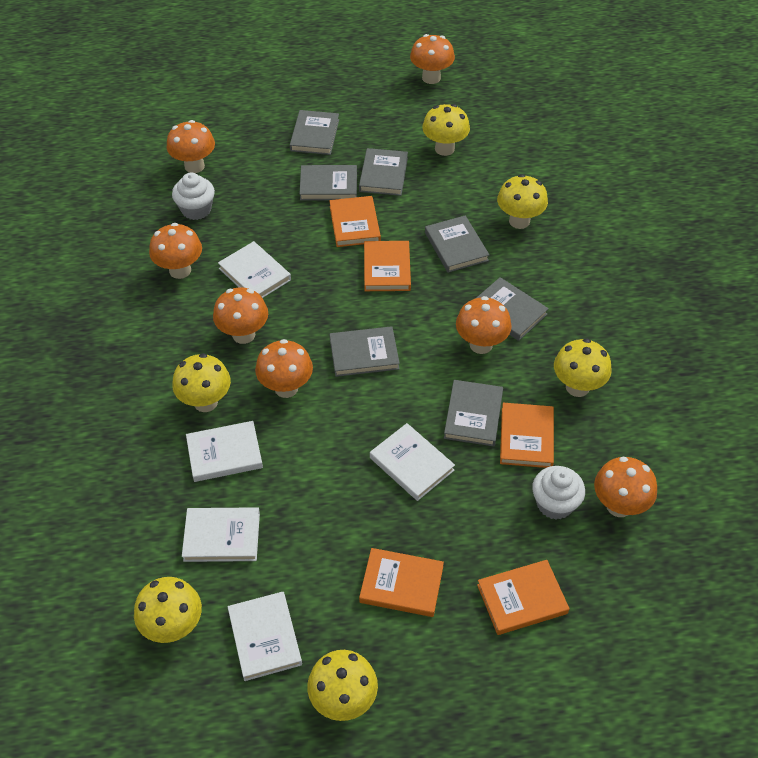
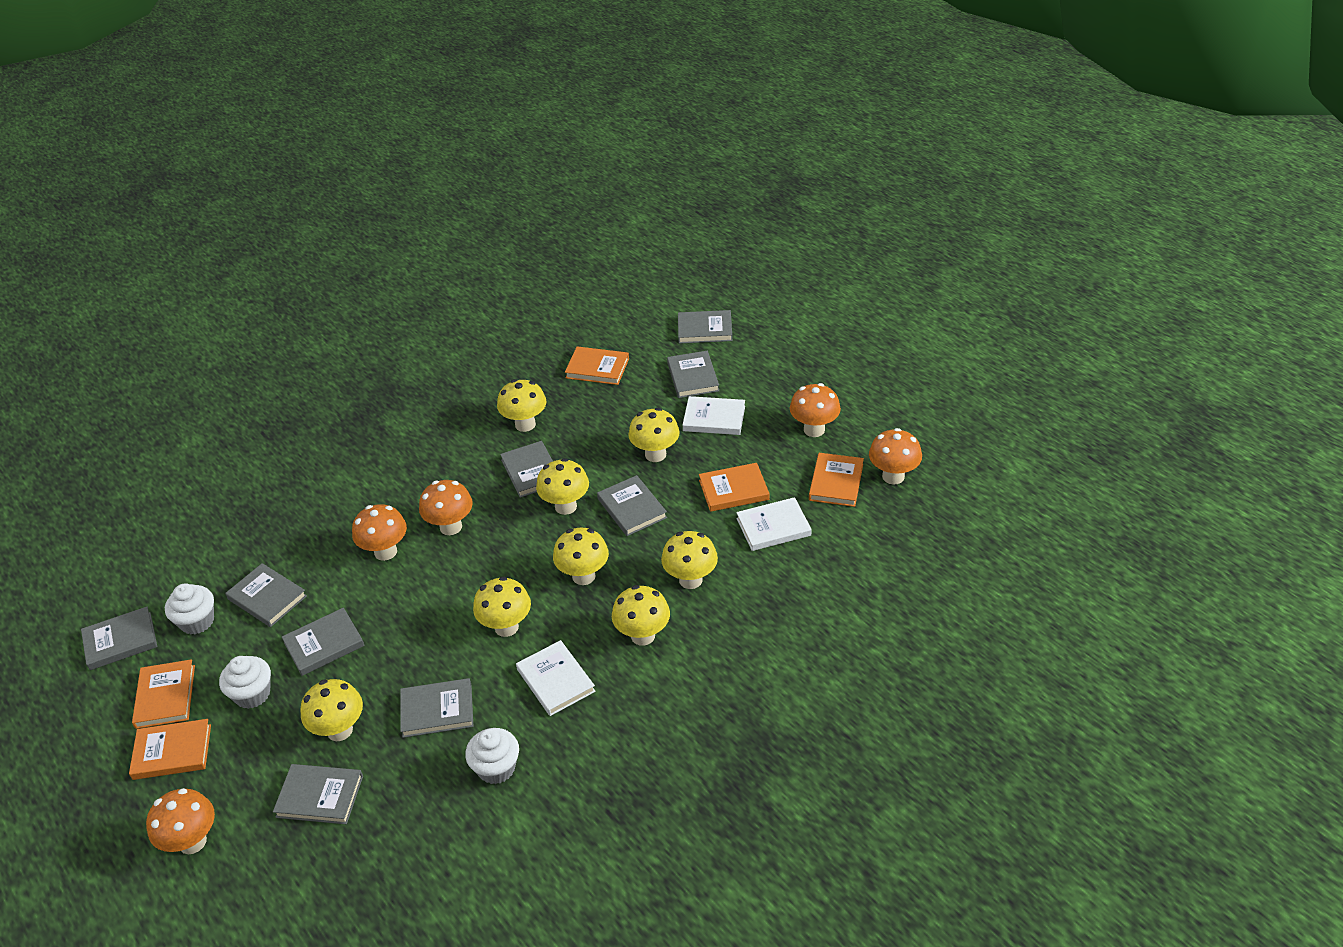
grey book: 7 -> 9
orange mushroom: 7 -> 5
white book: 5 -> 3
white cupcake: 2 -> 3
yellow mushroom: 6 -> 8

